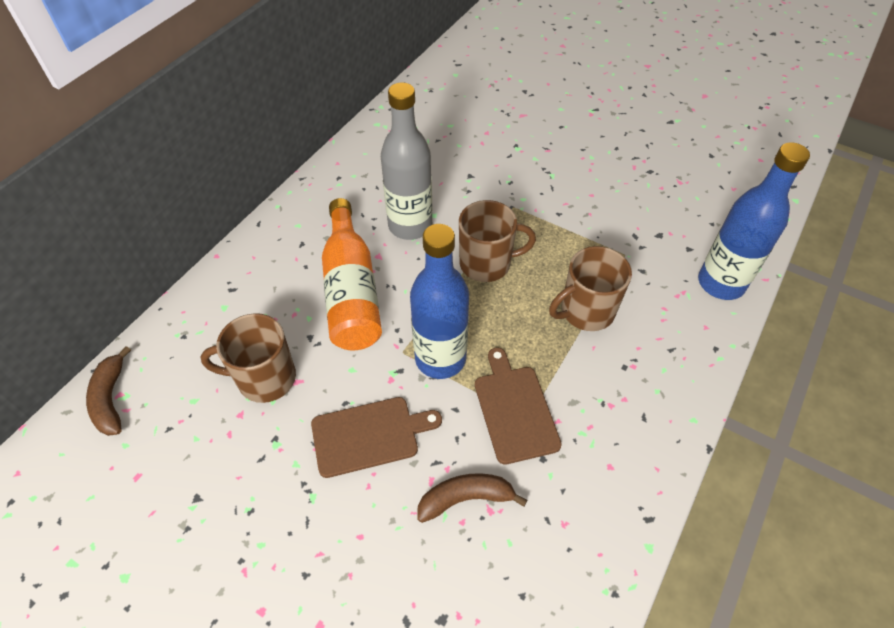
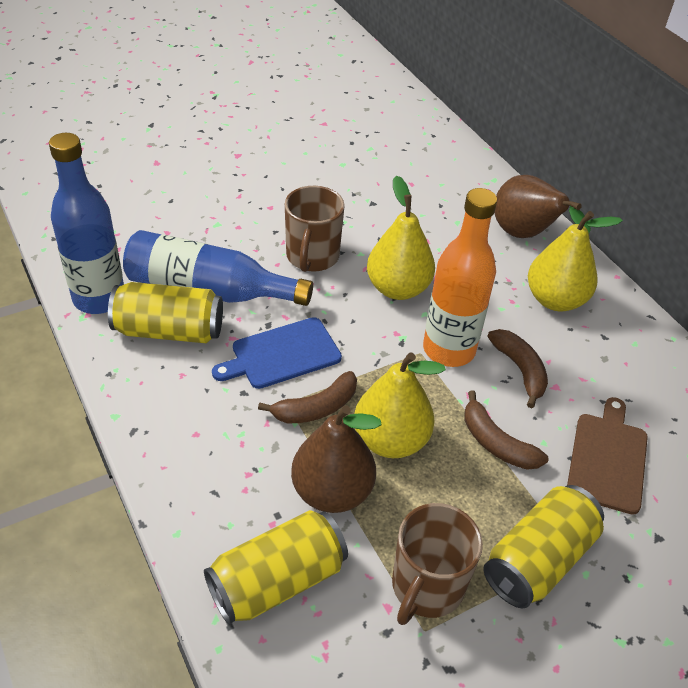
blue cutting board: 0 -> 1
brown banana: 2 -> 3
brown cutting board: 2 -> 1
brown mug: 3 -> 2
brown pear: 0 -> 2
grey bottle: 1 -> 0
yellow can: 0 -> 3
yellow pear: 0 -> 3

